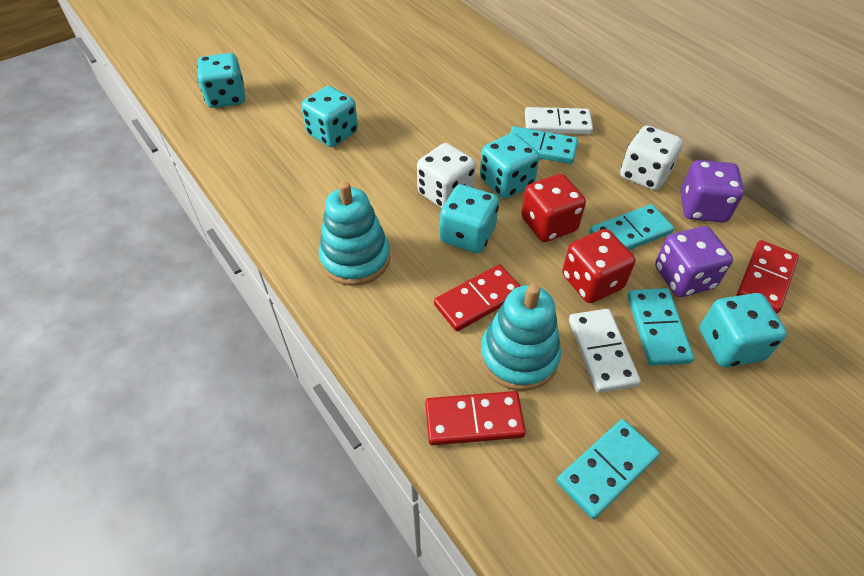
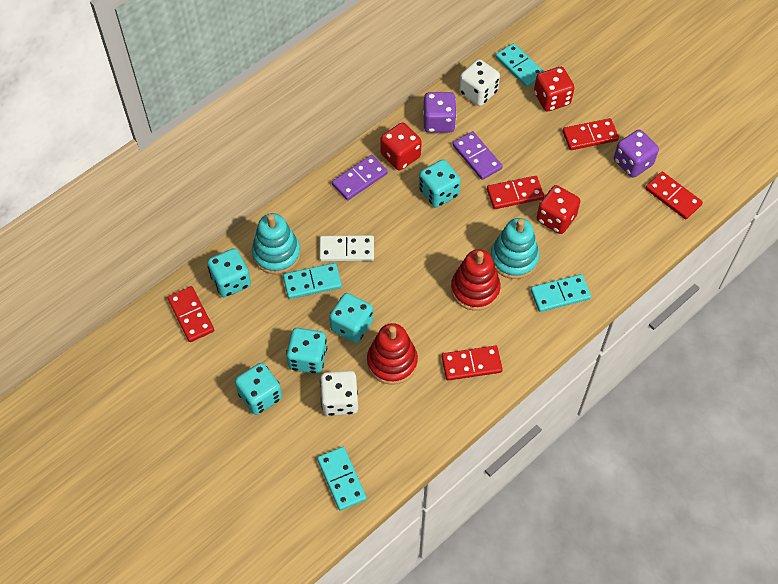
purple domino: 0 -> 2
red dice: 2 -> 3
red domino: 3 -> 5
red stacking toy: 0 -> 2
white domino: 2 -> 1

